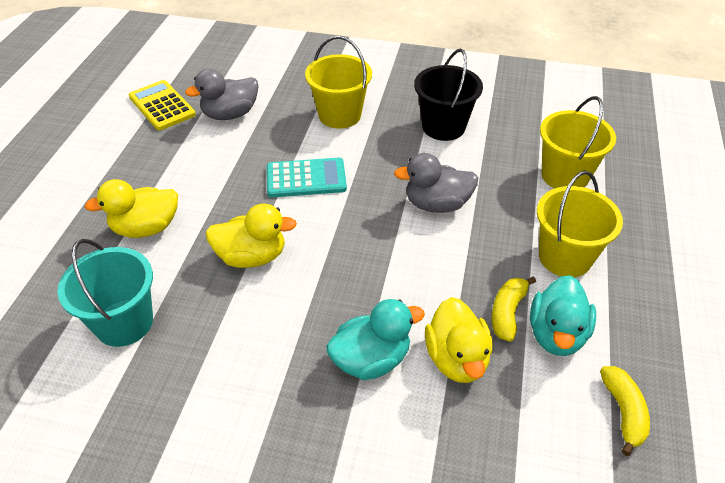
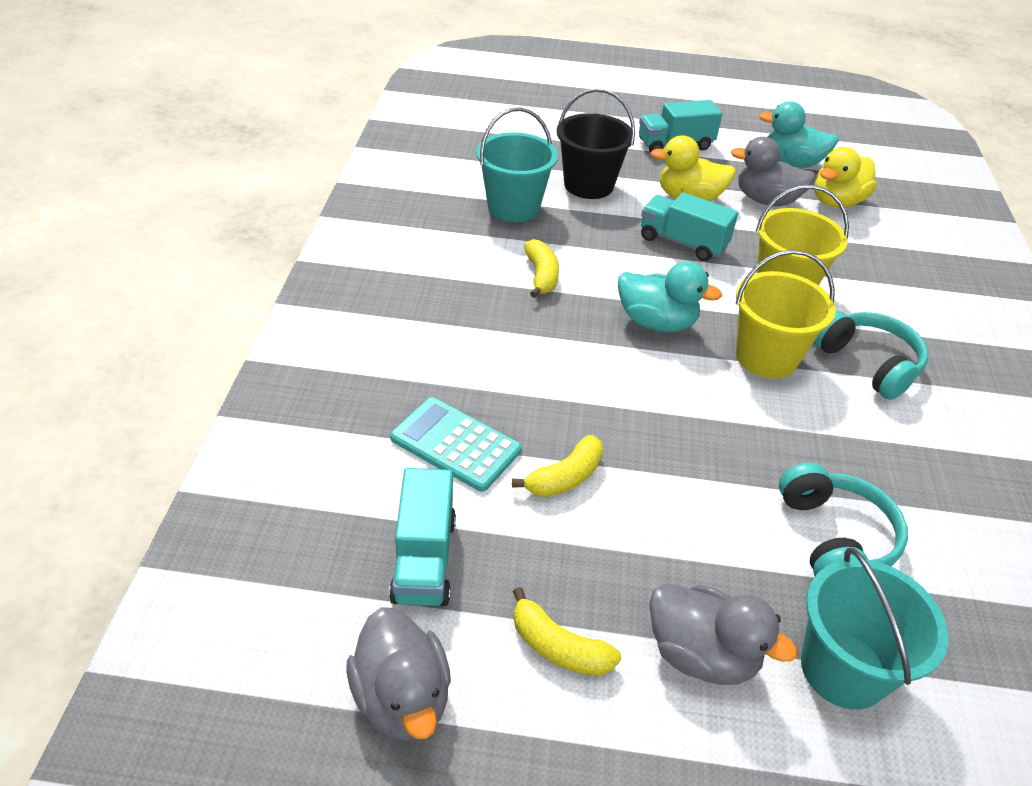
grey duck: 2 -> 3
turquoise bucket: 1 -> 2
turquoise headphones: 0 -> 2
turquoise truck: 0 -> 3
yellow banana: 2 -> 3
yellow bucket: 3 -> 2
yellow calculator: 1 -> 0
yellow duck: 3 -> 2

